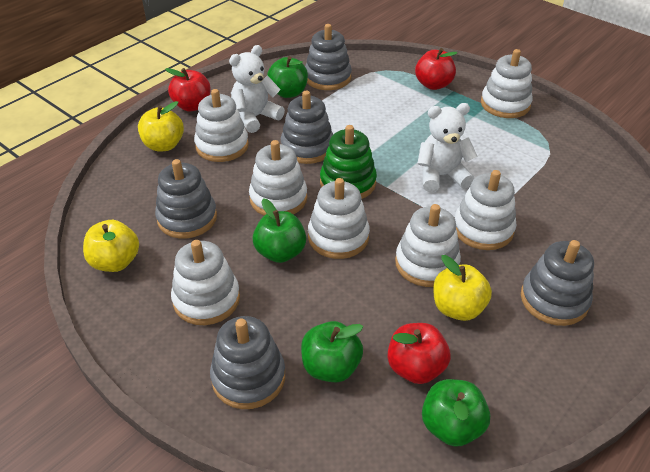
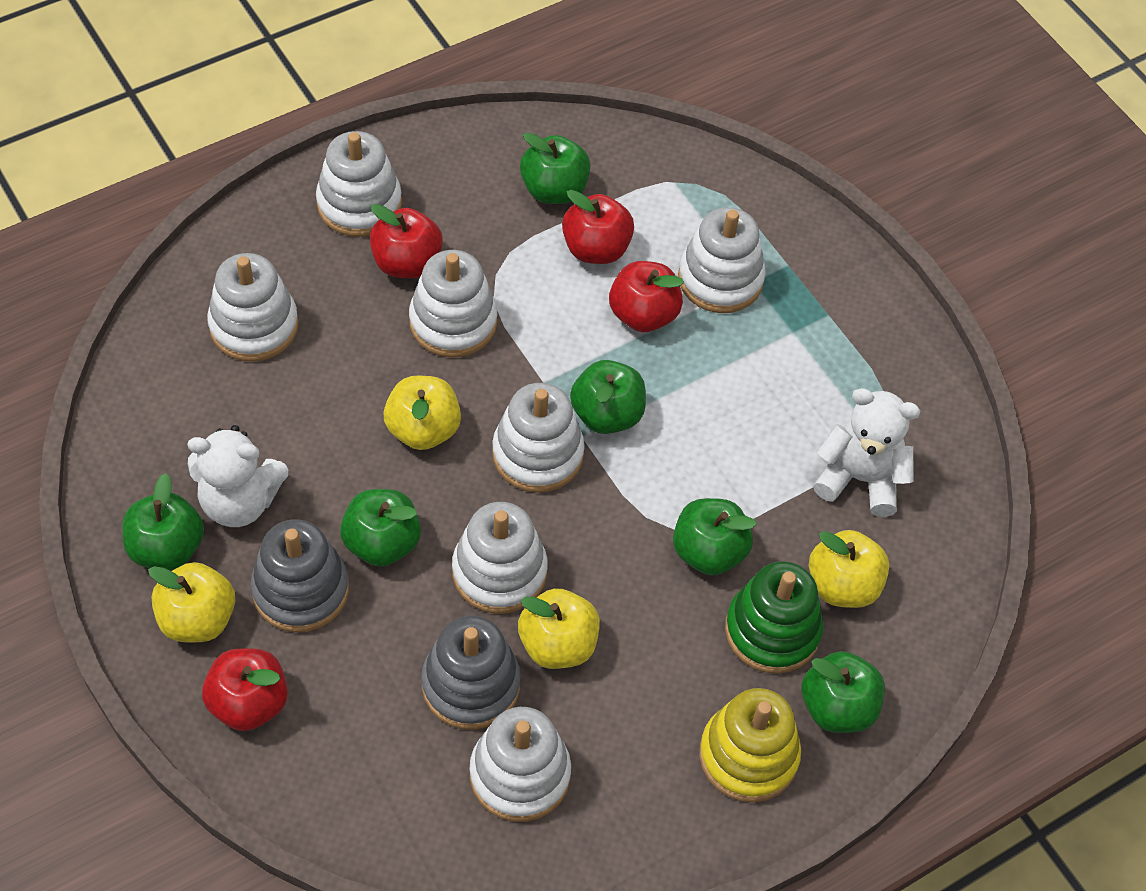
green apple: 4 -> 6
grey stacking toy: 5 -> 2
red apple: 3 -> 4
yellow apple: 3 -> 4
yellow stacking toy: 0 -> 1

